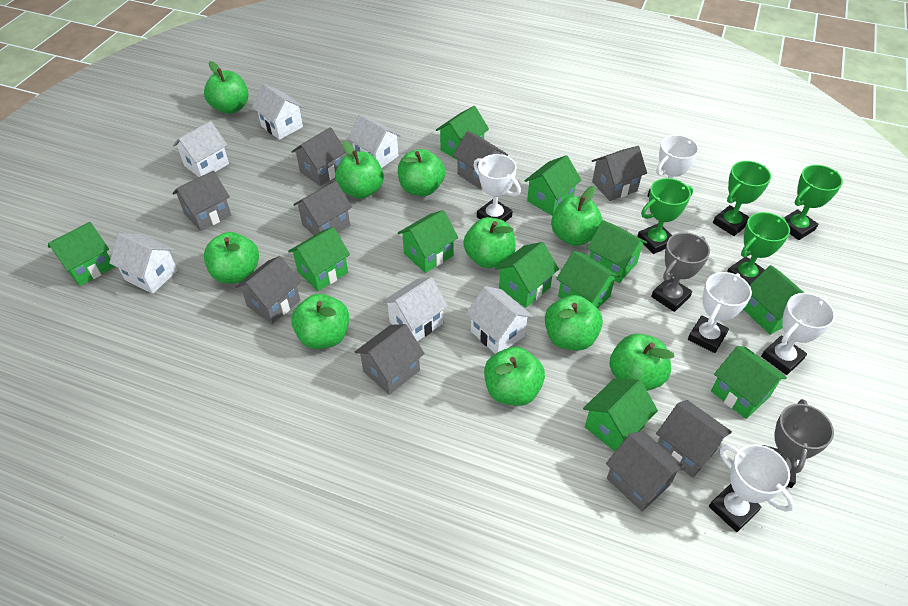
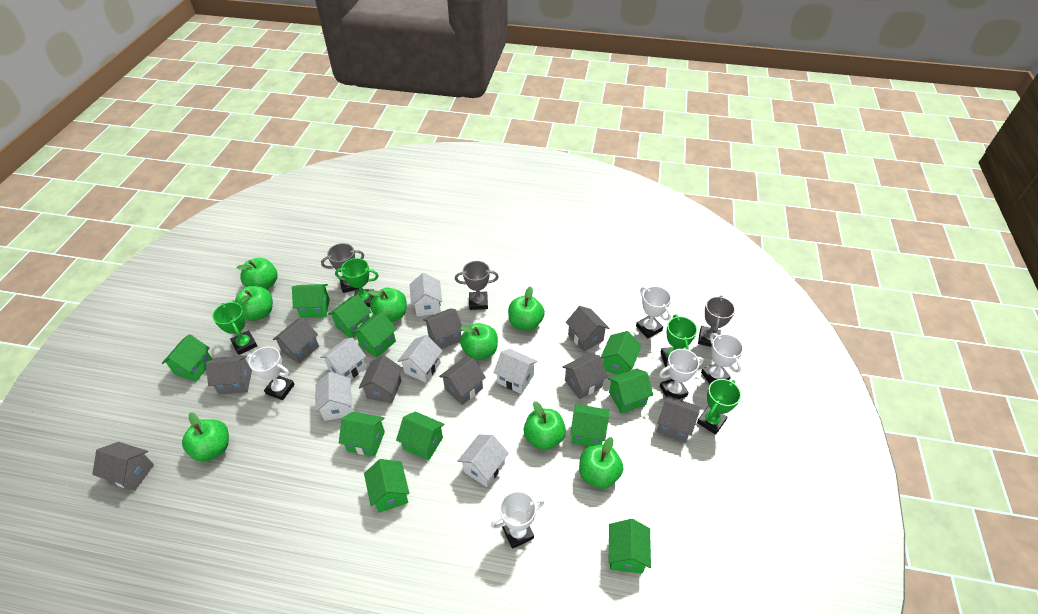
green apple: 10 -> 8
grey trophy: 2 -> 3

